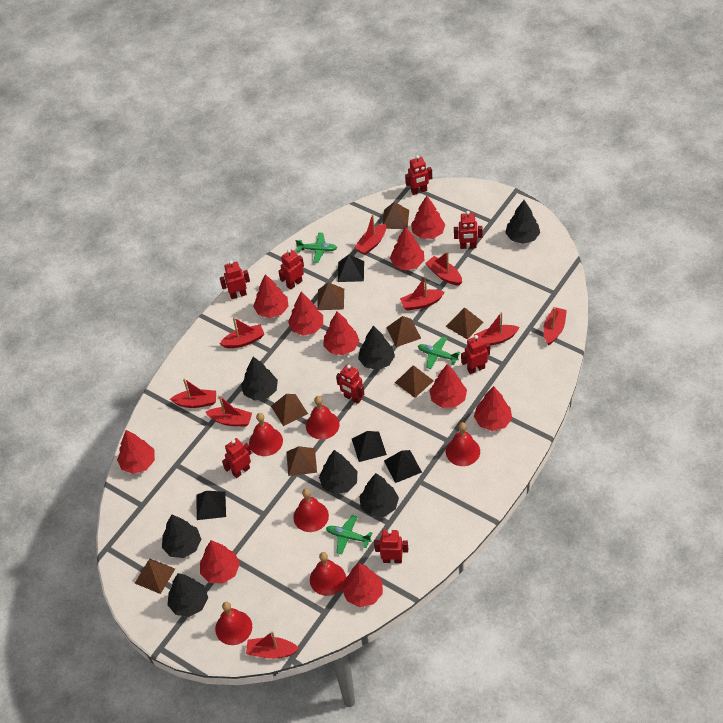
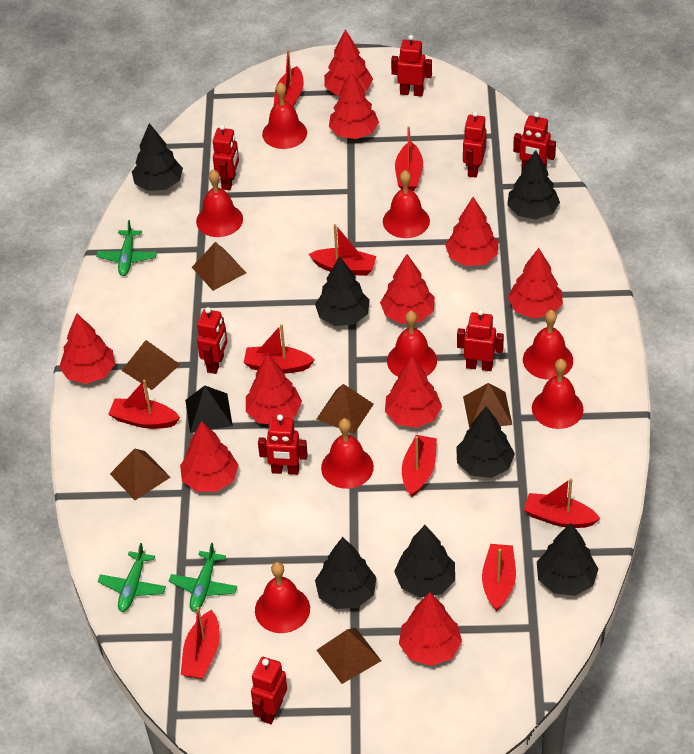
black pyramid: 4 -> 1
brown pyramid: 8 -> 6
red bell: 6 -> 8

